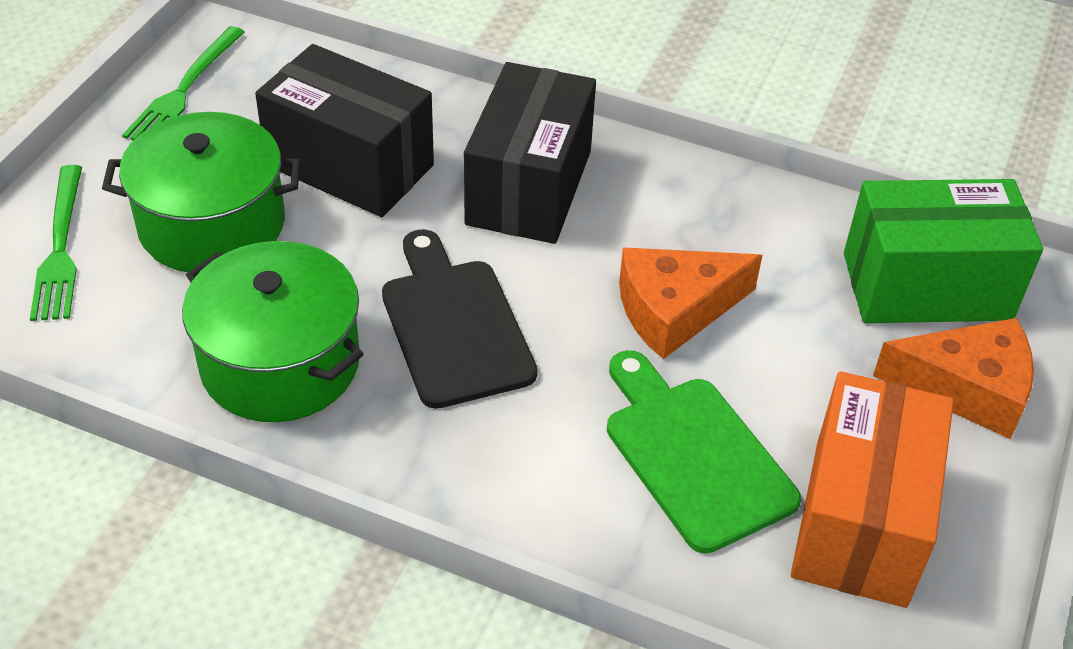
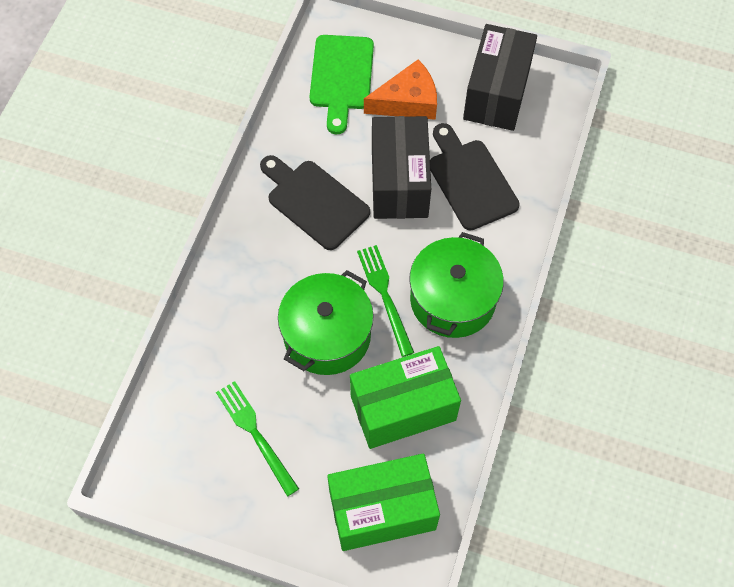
black cutting board: 1 -> 2
green box: 1 -> 2
orange box: 1 -> 0
orange cheese: 2 -> 1

